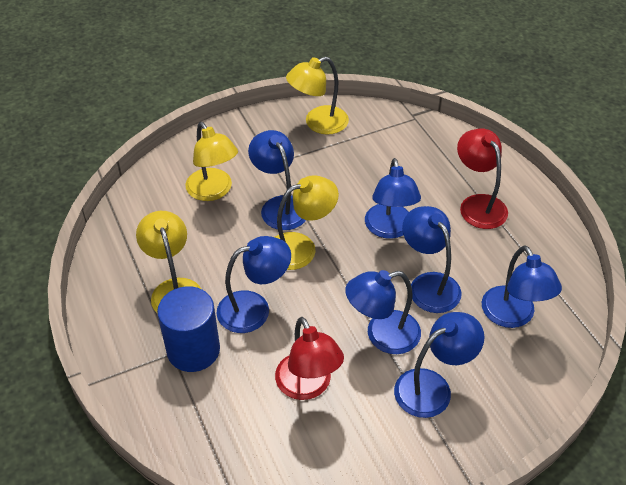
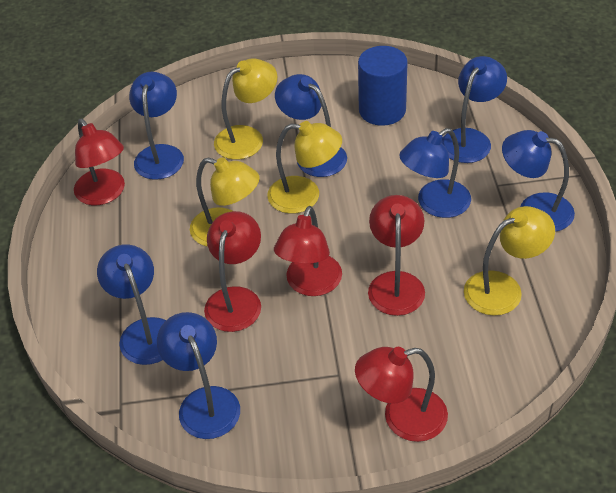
red lamp: 2 -> 5

